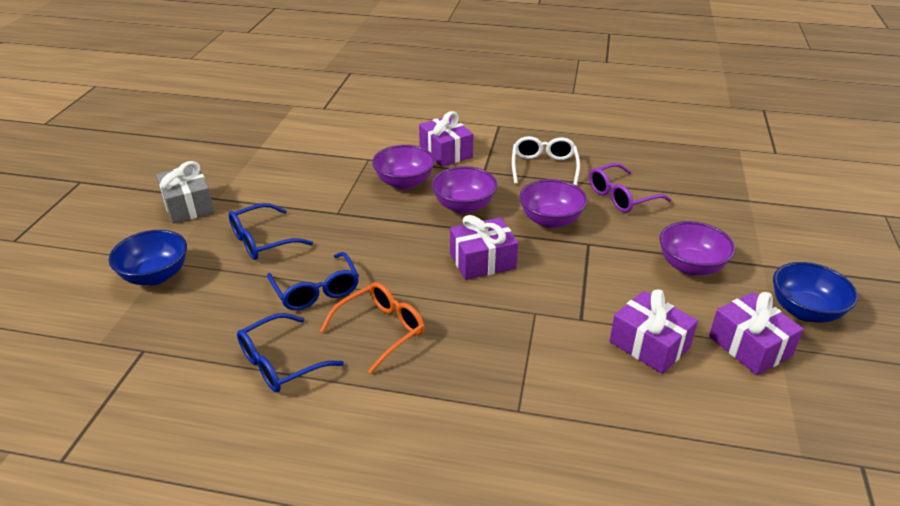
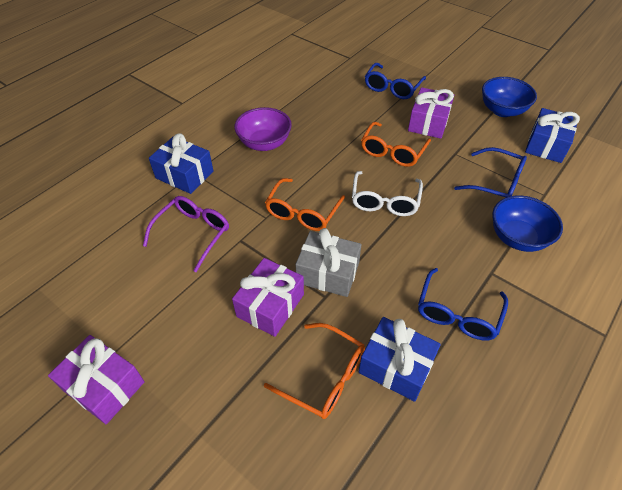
blue gift: 0 -> 3
orange glasses: 1 -> 3
purple bowl: 4 -> 1
purple gift: 4 -> 3

